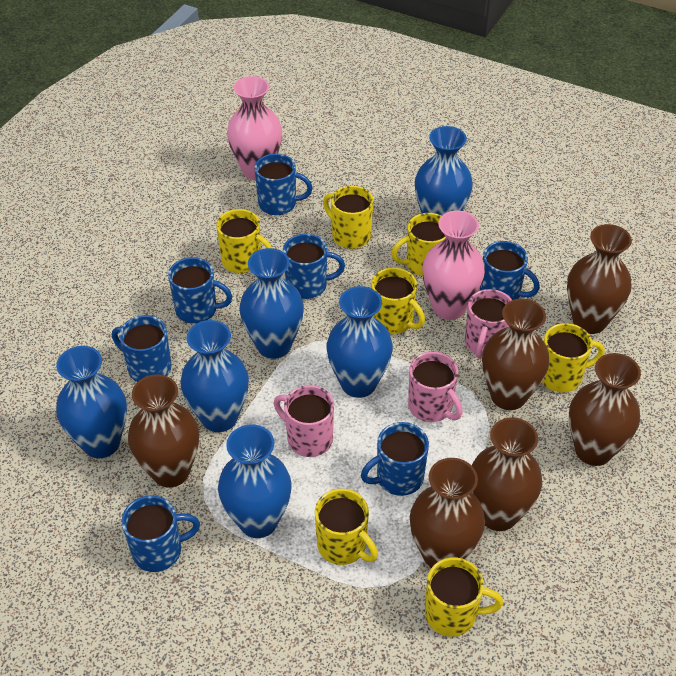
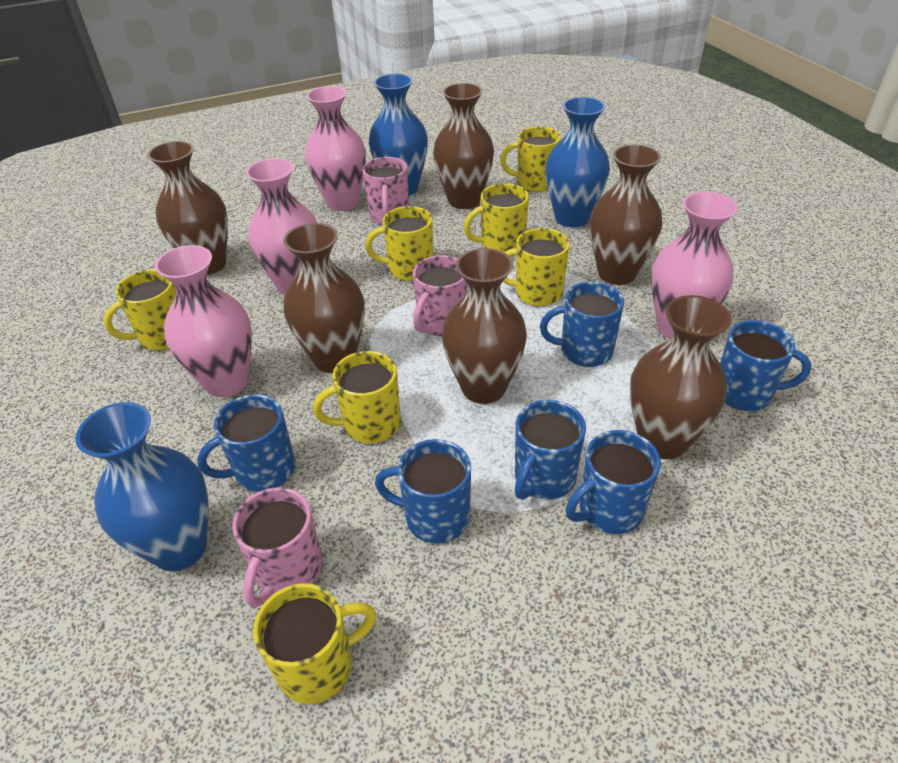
blue mug: 7 -> 6
blue vase: 6 -> 3
pink vase: 2 -> 4

